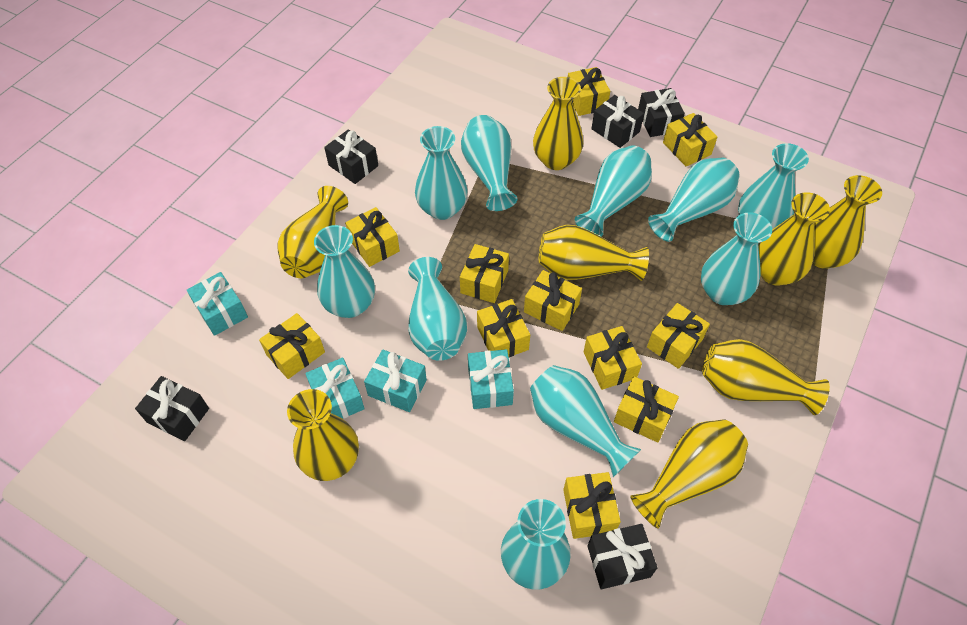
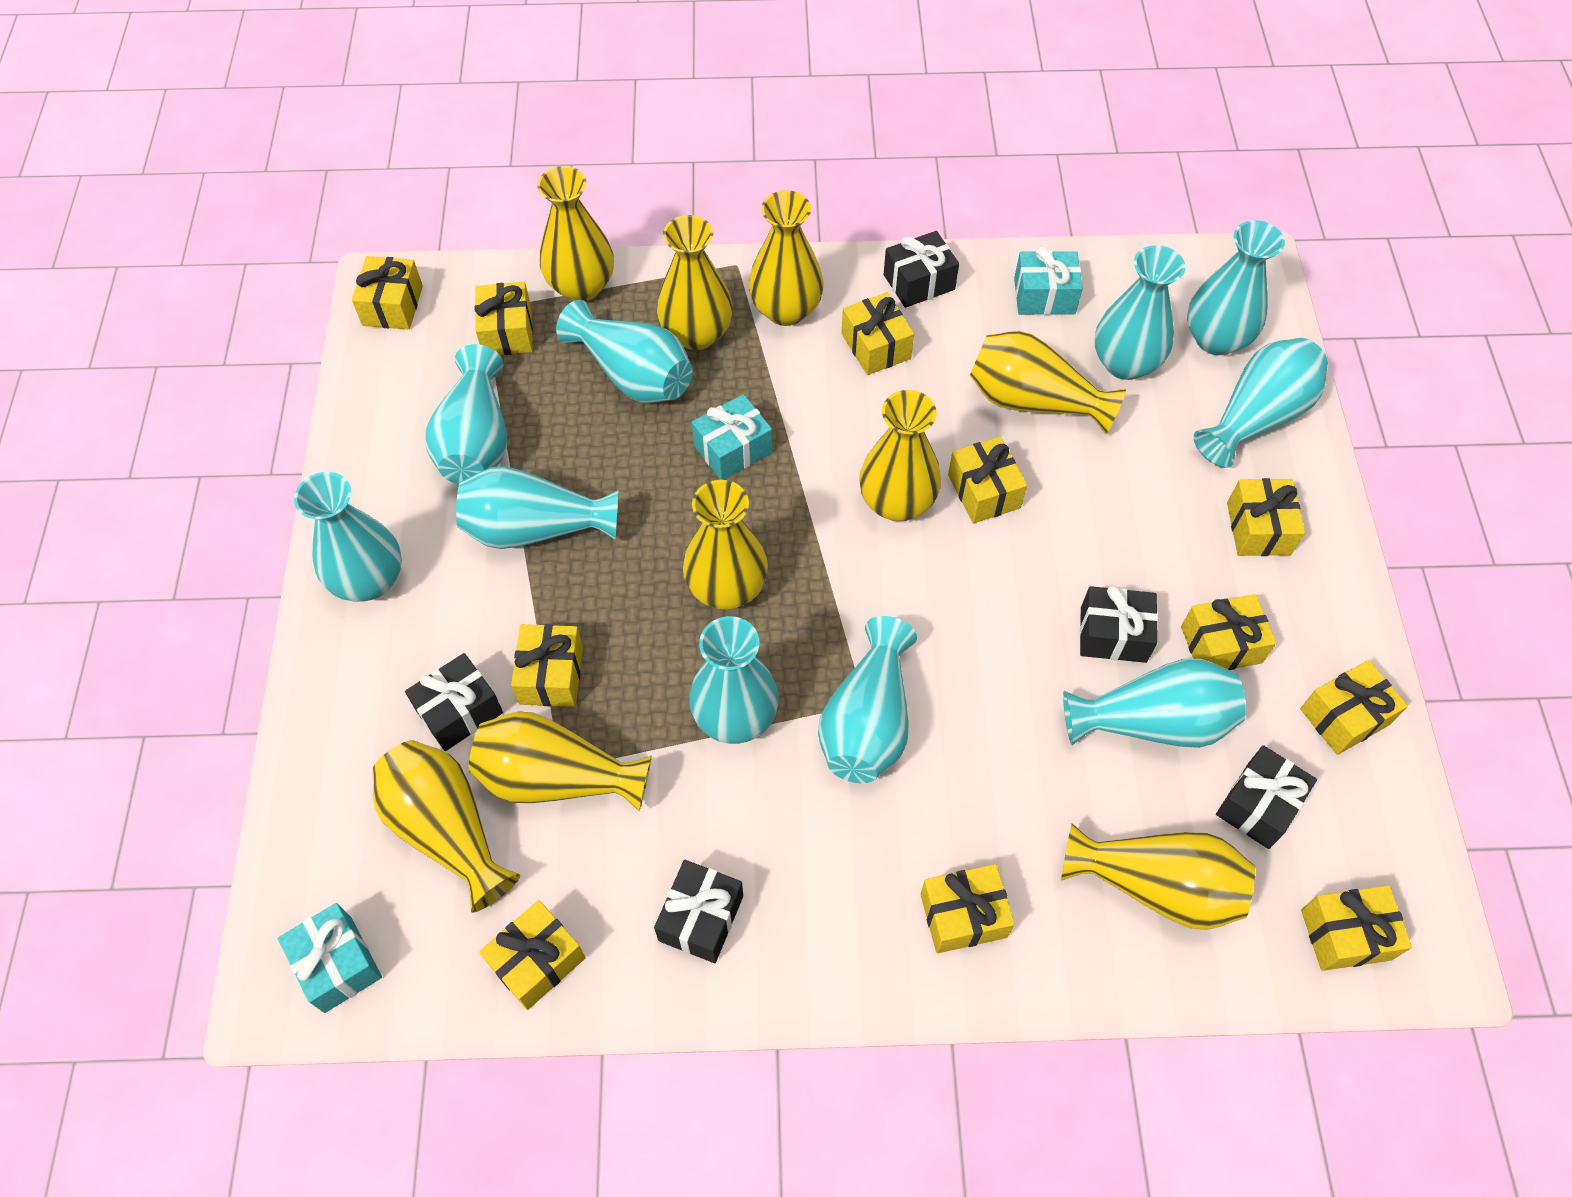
turquoise gift: 4 -> 3
yellow vase: 8 -> 9

